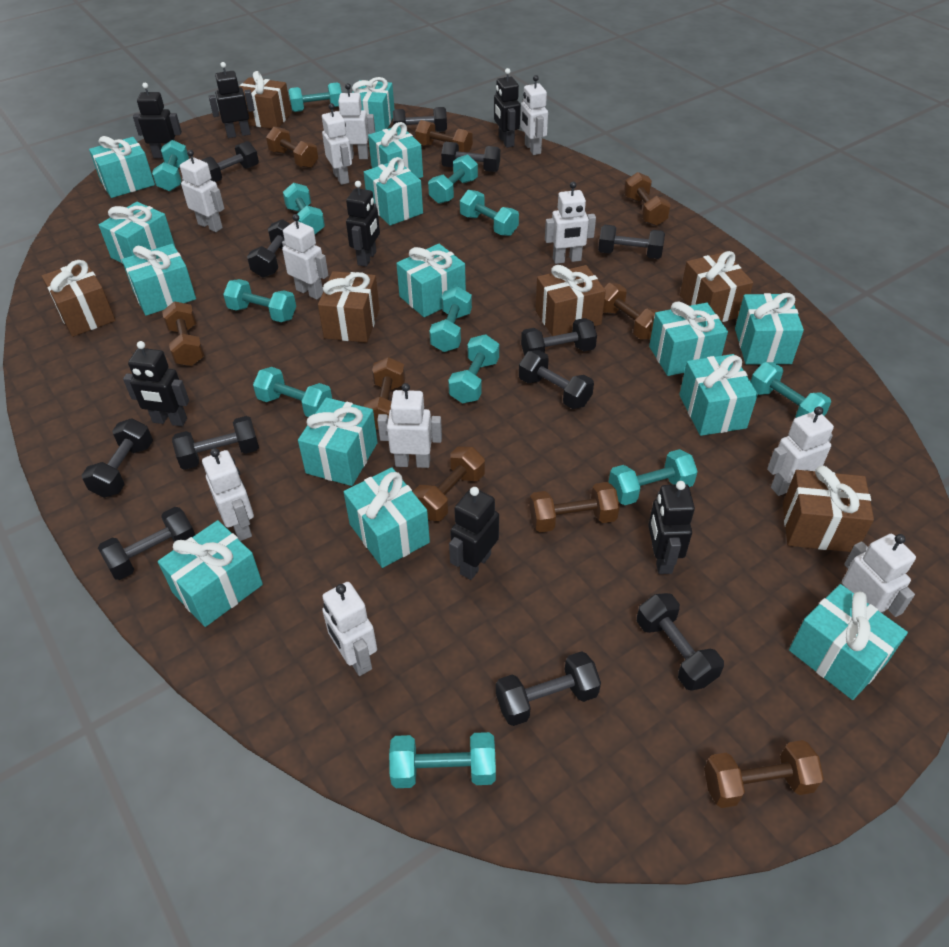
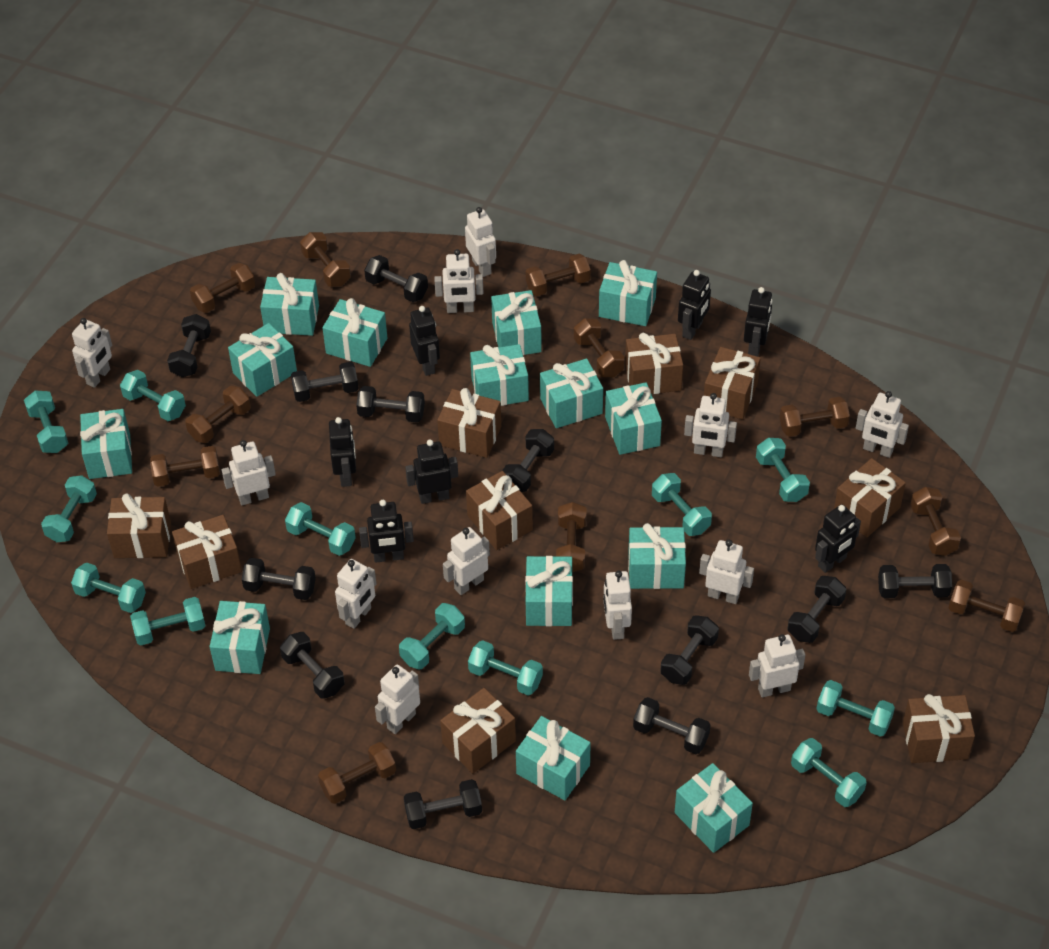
brown dumbbell: 9 -> 11
brown gift: 6 -> 9
white robot: 11 -> 12

